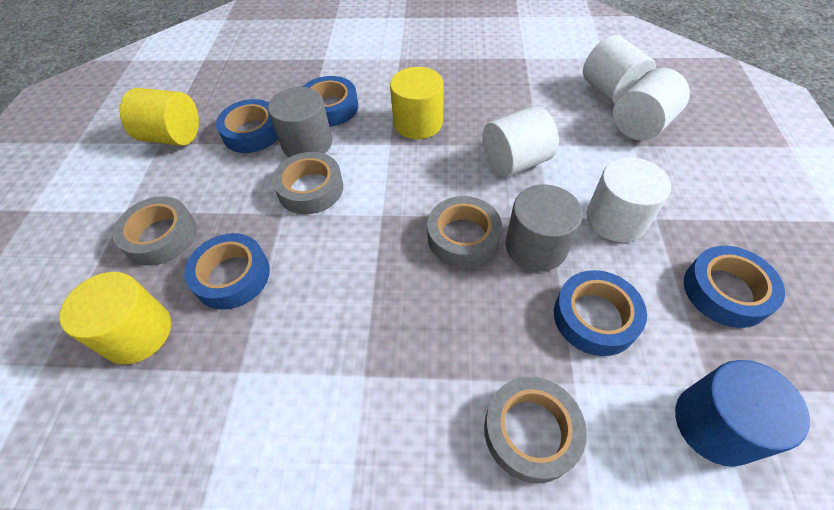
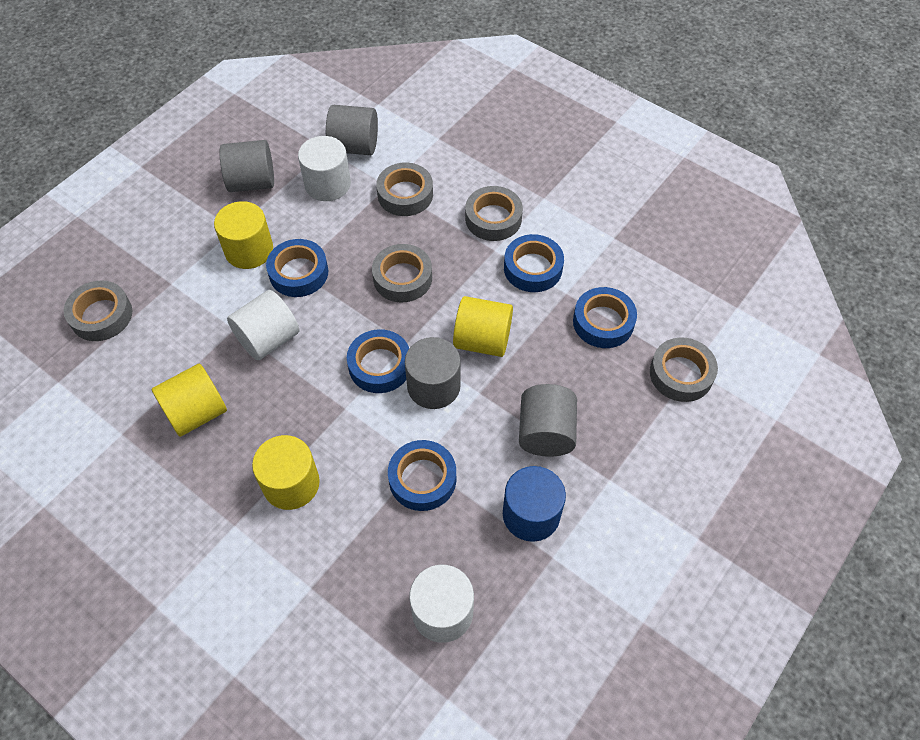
grey cylinder: 2 -> 4
grey tape: 4 -> 5
white cylinder: 4 -> 3
yellow cylinder: 3 -> 4

